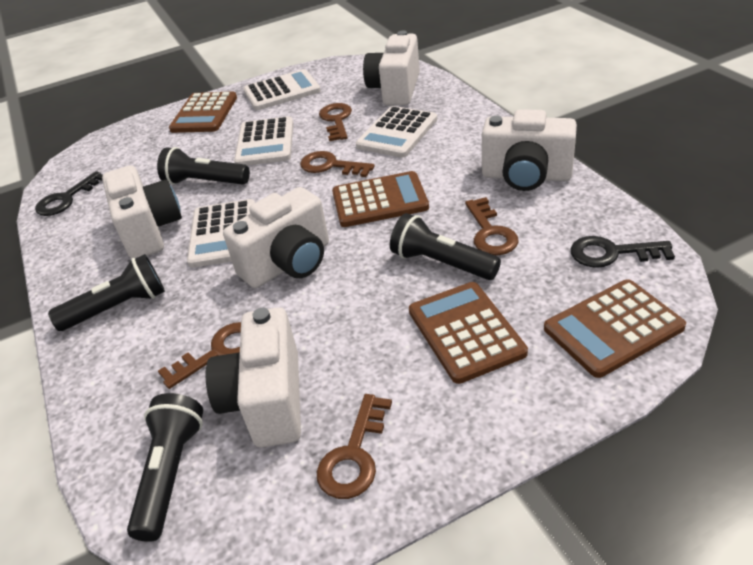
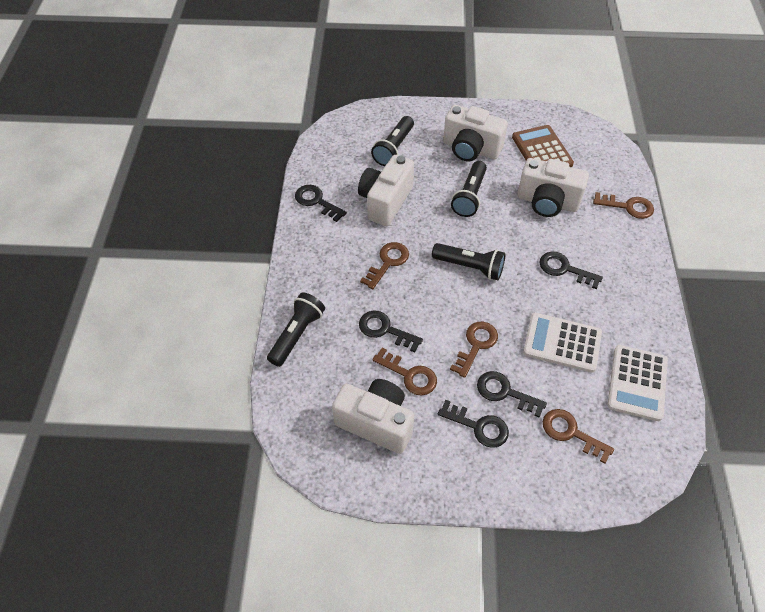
black key: 2 -> 5
brown calculator: 4 -> 1
white calculator: 4 -> 2
white camera: 5 -> 4

